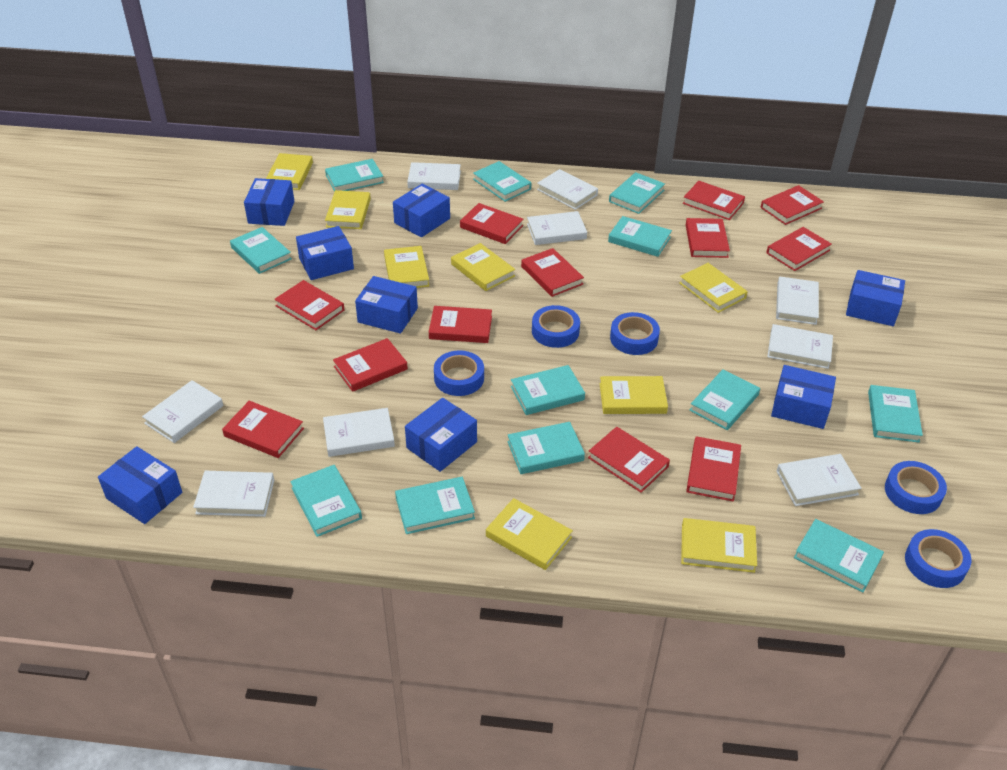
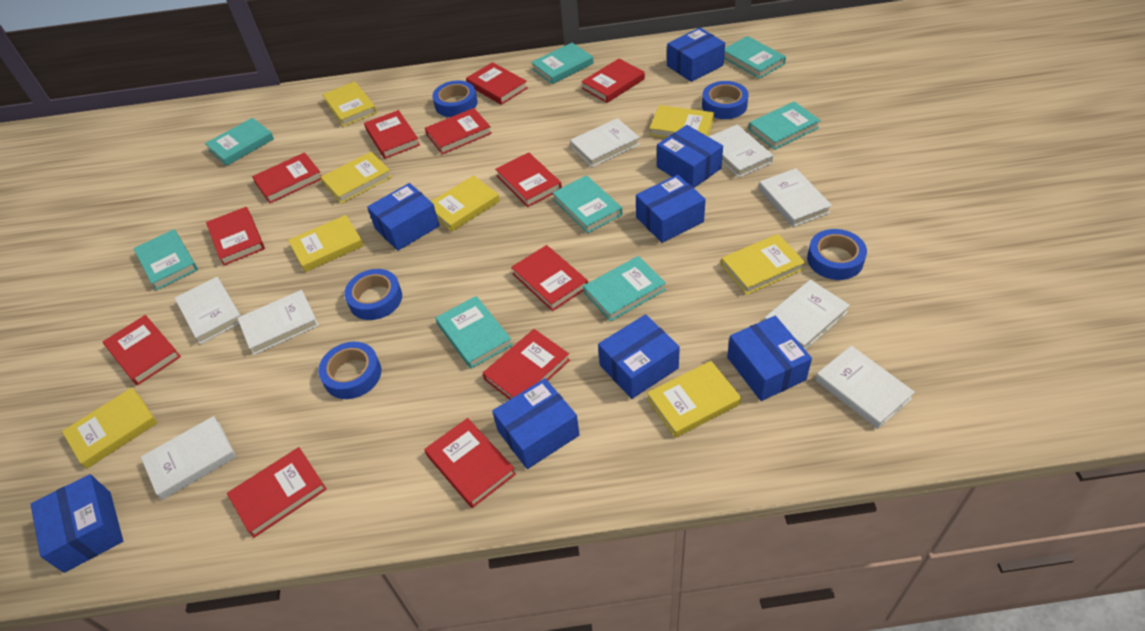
turquoise book: 12 -> 8
white book: 9 -> 8

